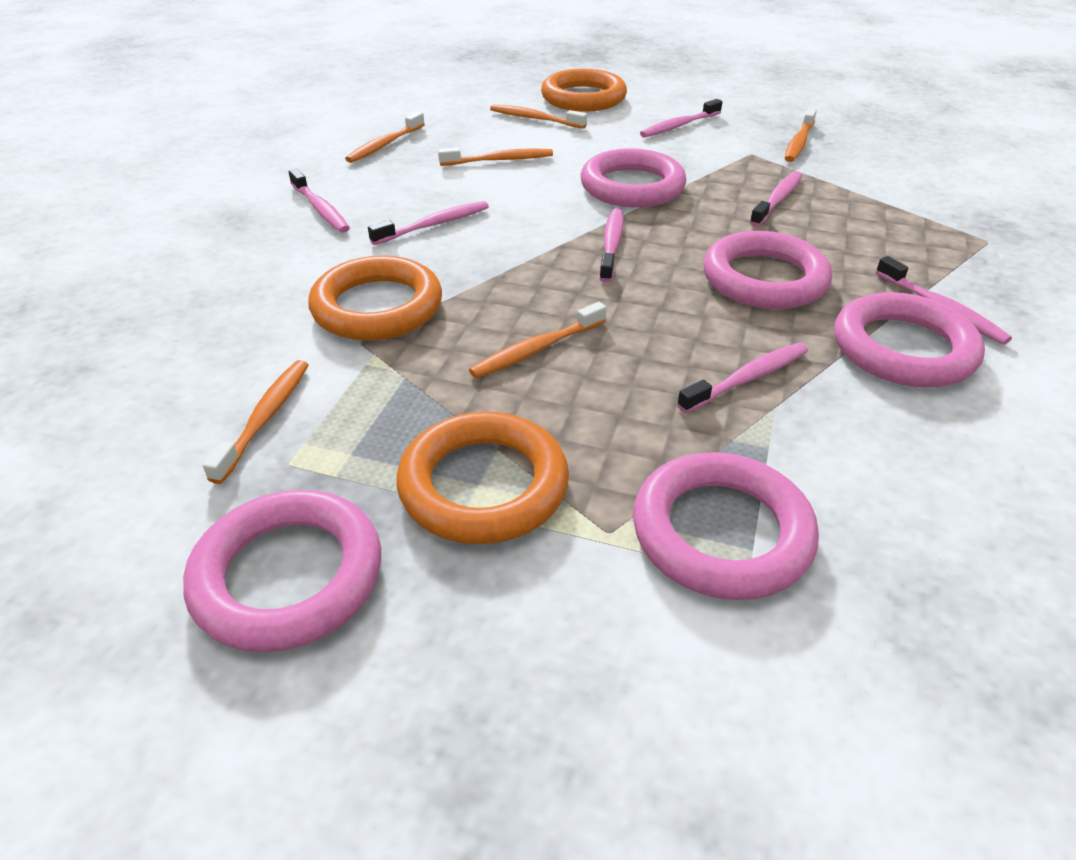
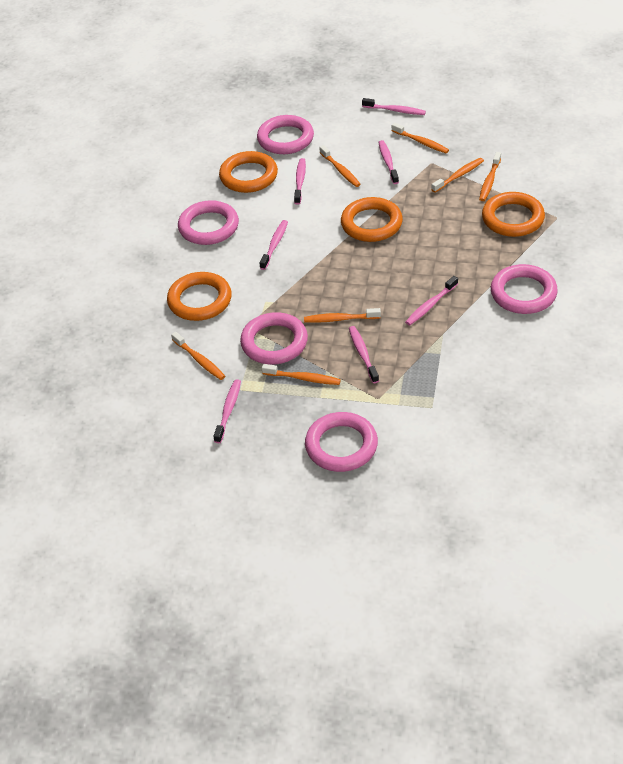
orange ring: 3 -> 4
orange toothbrush: 6 -> 7

